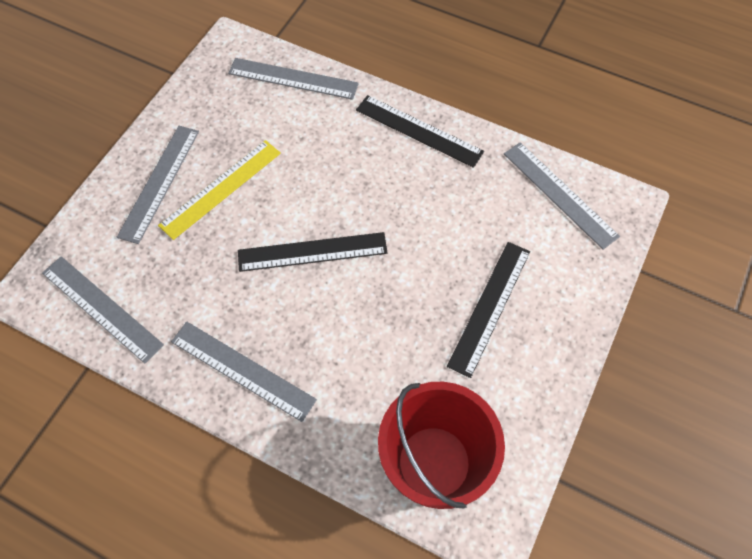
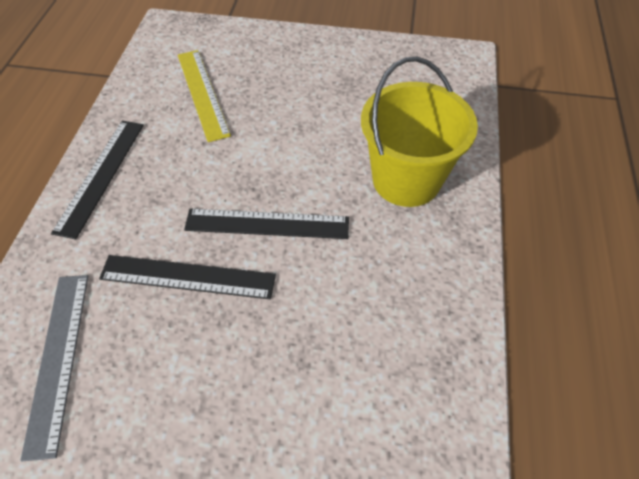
grey ruler: 5 -> 1
red bucket: 1 -> 0
yellow bucket: 0 -> 1

